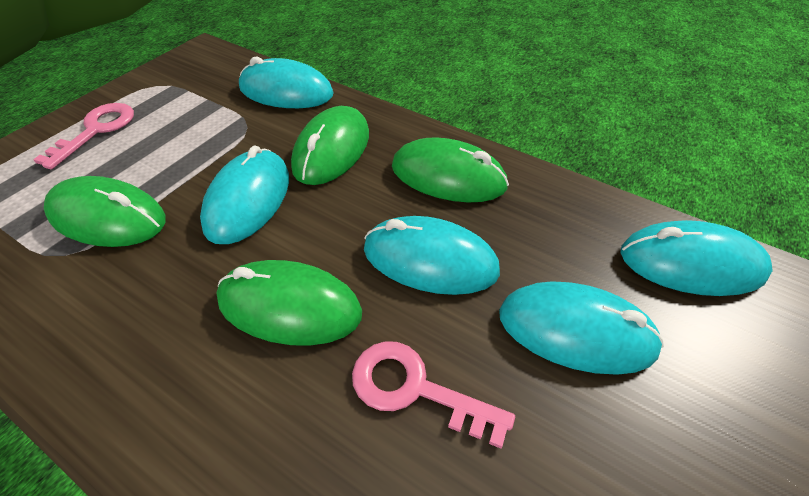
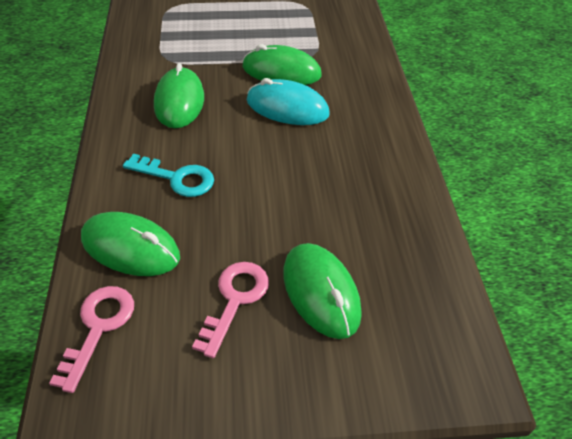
turquoise key: 0 -> 1
turquoise mouse: 5 -> 1

